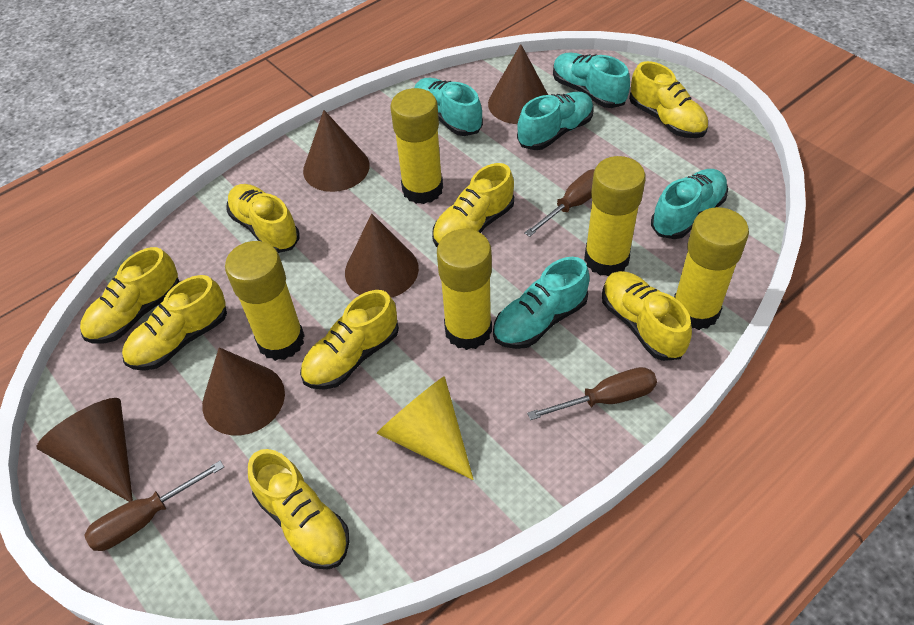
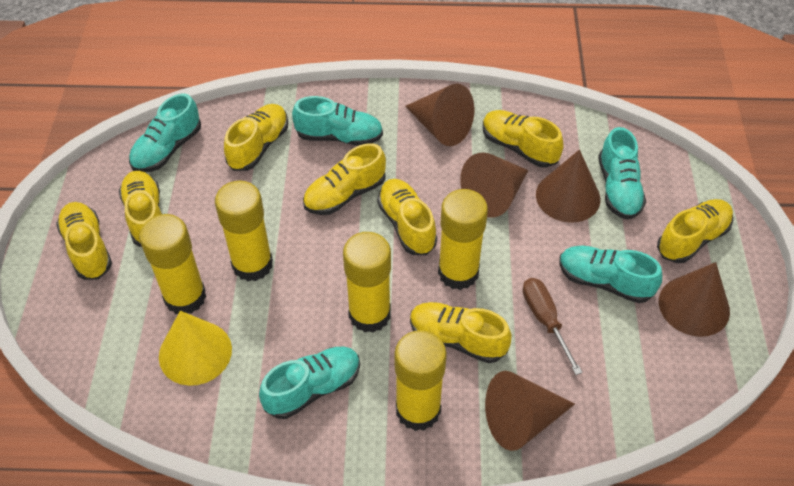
brown screwdriver: 3 -> 1

